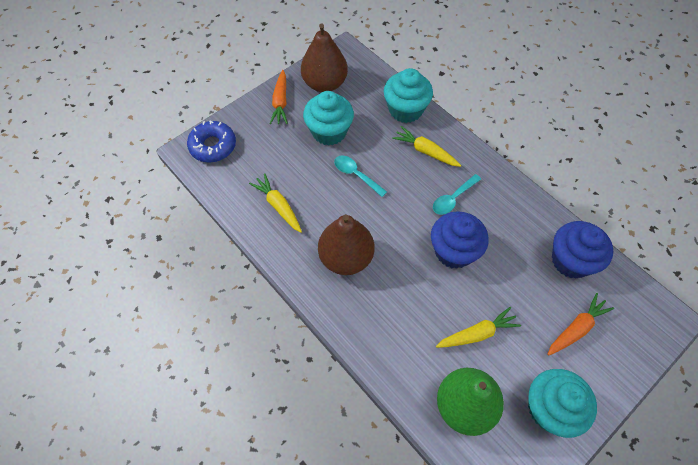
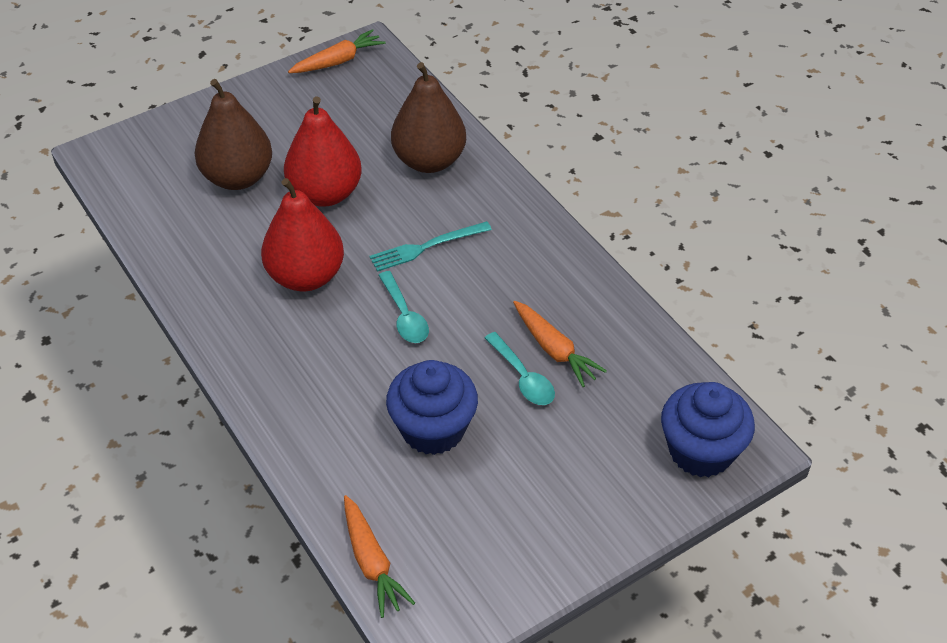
blue donut: 1 -> 0
green pear: 1 -> 0
orange carrot: 2 -> 3
red pear: 0 -> 2
turquoise cupcake: 3 -> 0
turquoise fork: 0 -> 1
yellow carrot: 3 -> 0

